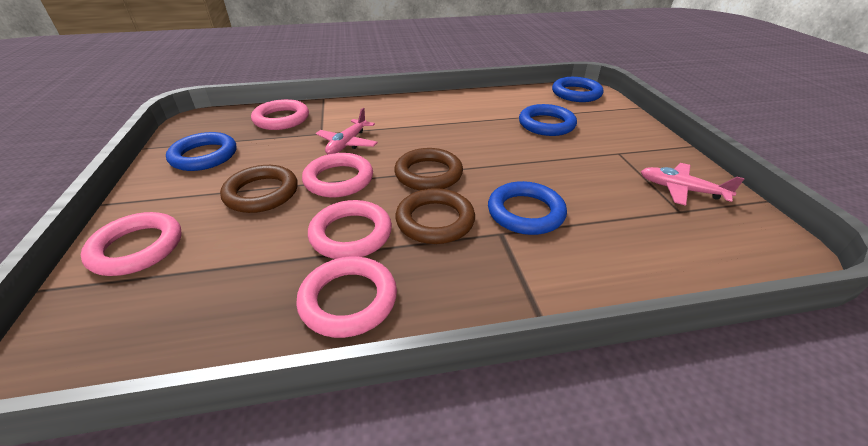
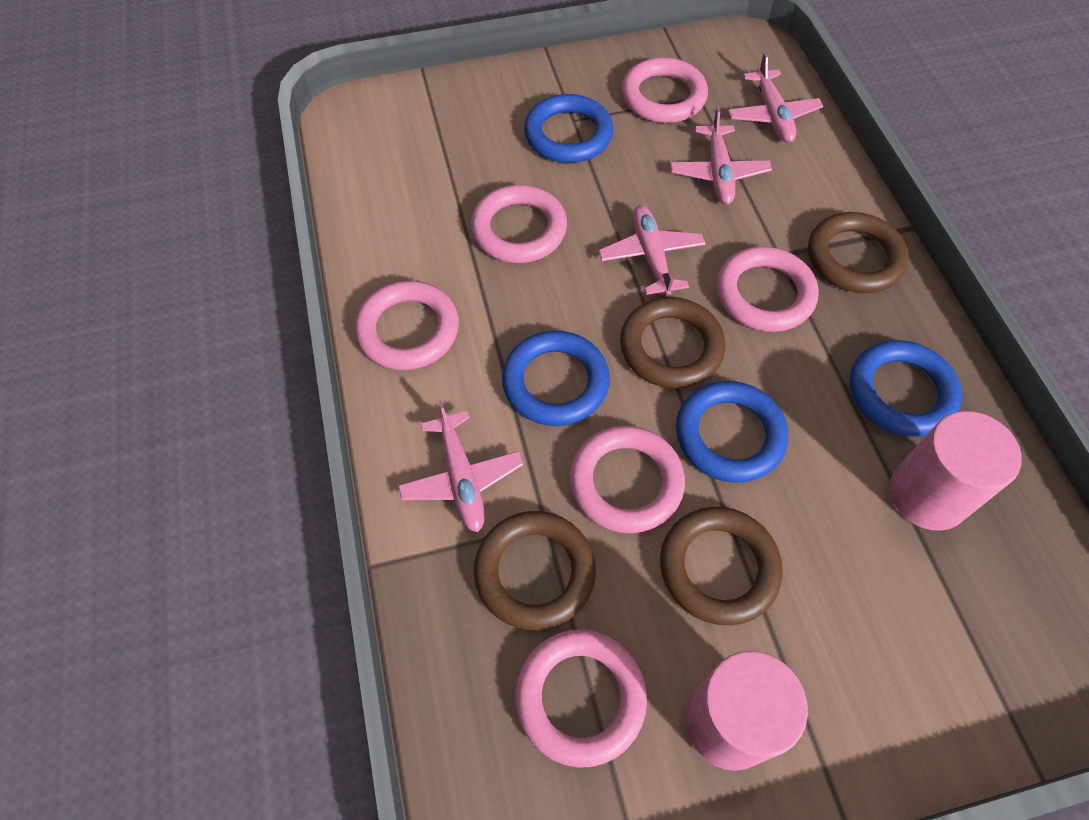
brown ring: 3 -> 4
pink cylinder: 0 -> 2
pink plane: 2 -> 4
pink ring: 5 -> 6

